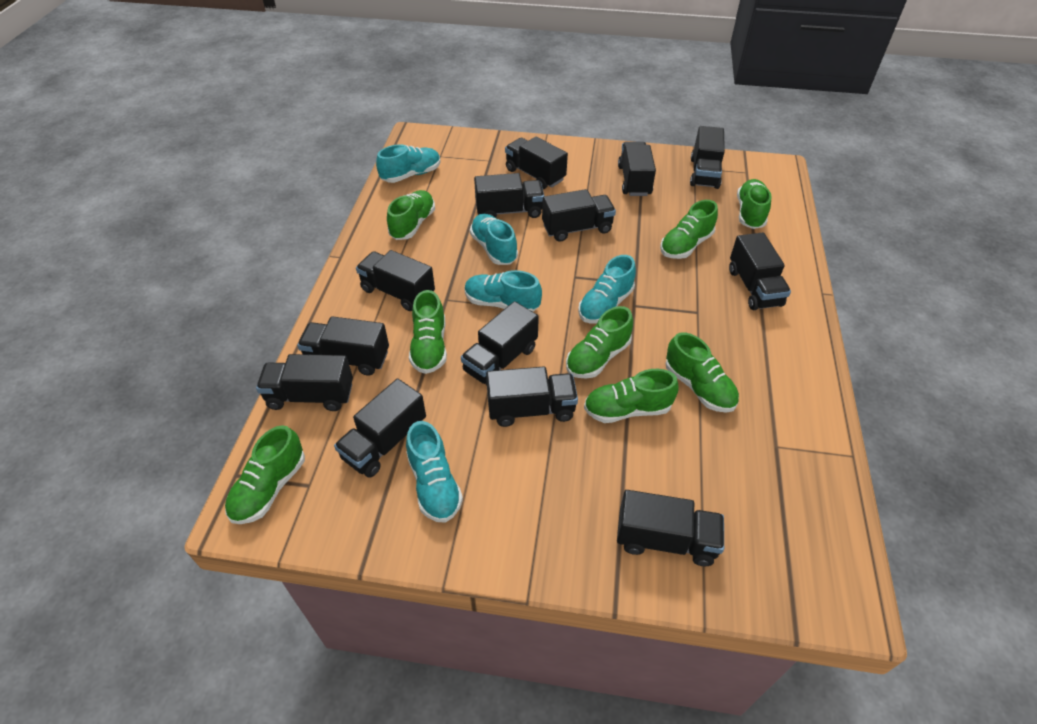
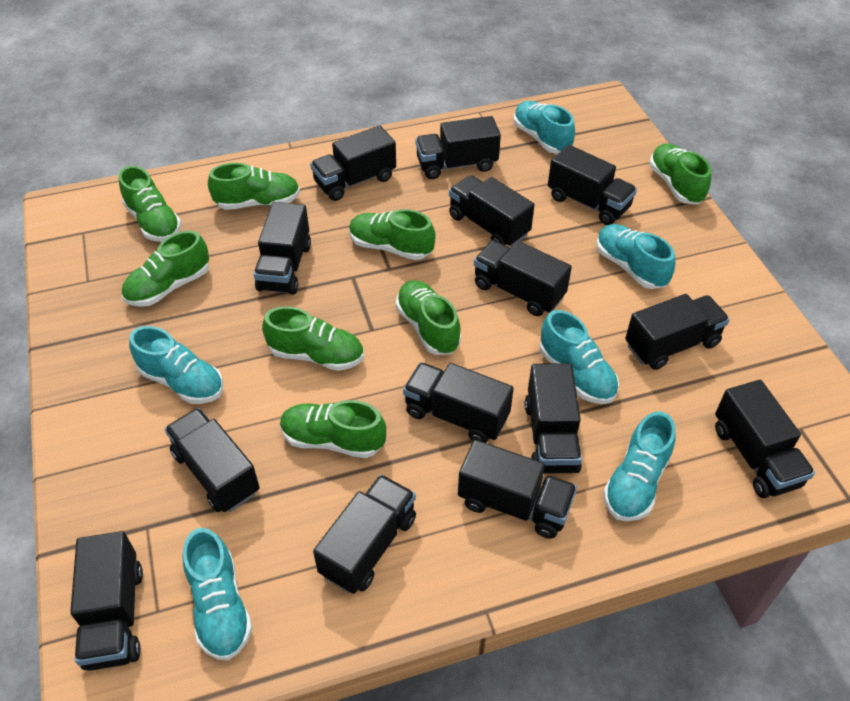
black truck: 13 -> 14
turquoise shoe: 5 -> 6

